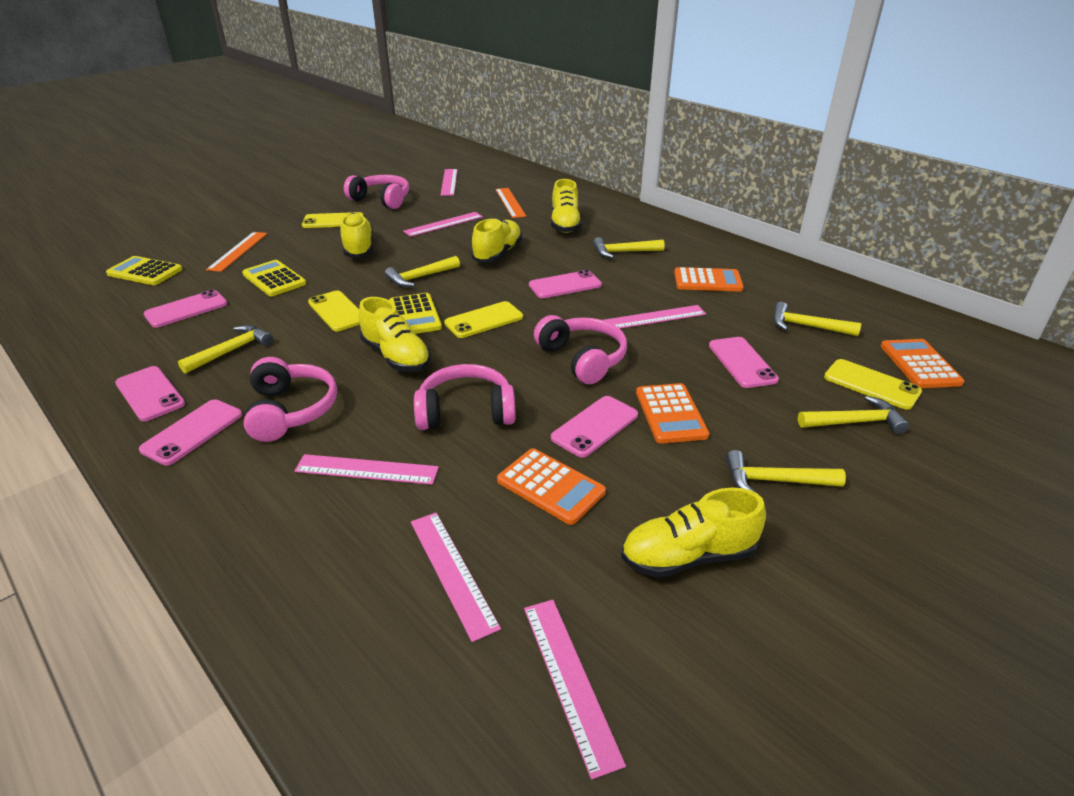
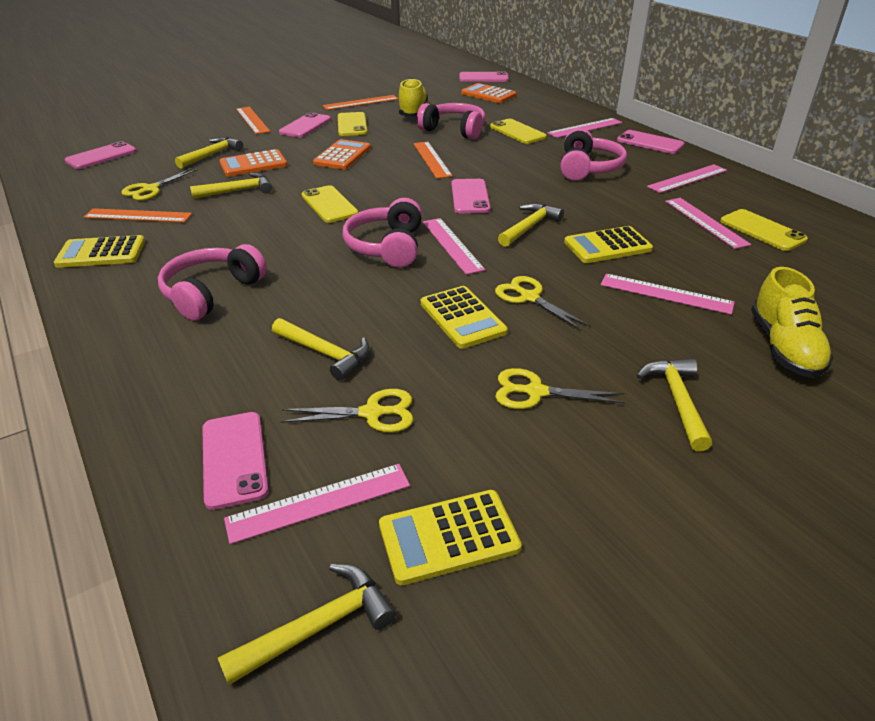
orange calculator: 4 -> 3
orange ruler: 2 -> 4
yellow calculator: 3 -> 4
yellow scissors: 0 -> 4
yellow shoe: 5 -> 2

